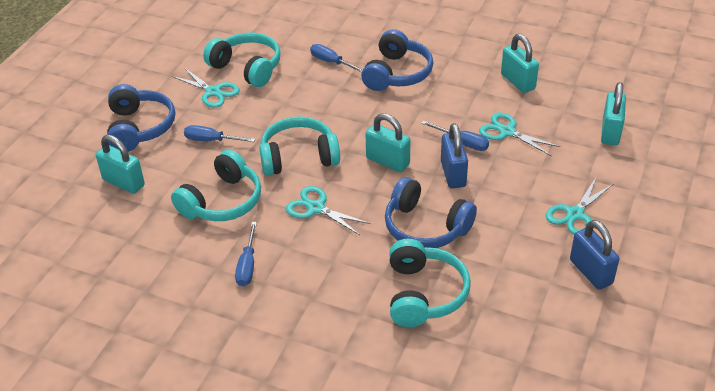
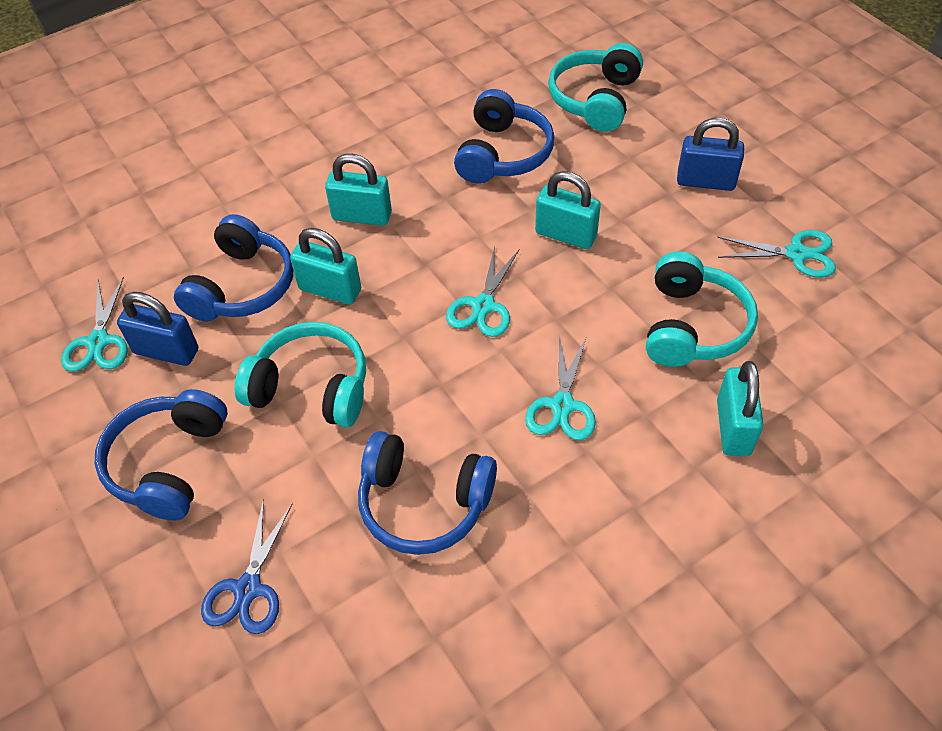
blue headphones: 3 -> 4
blue scissors: 0 -> 1
blue screwdriver: 4 -> 0
turquoise headphones: 4 -> 3

